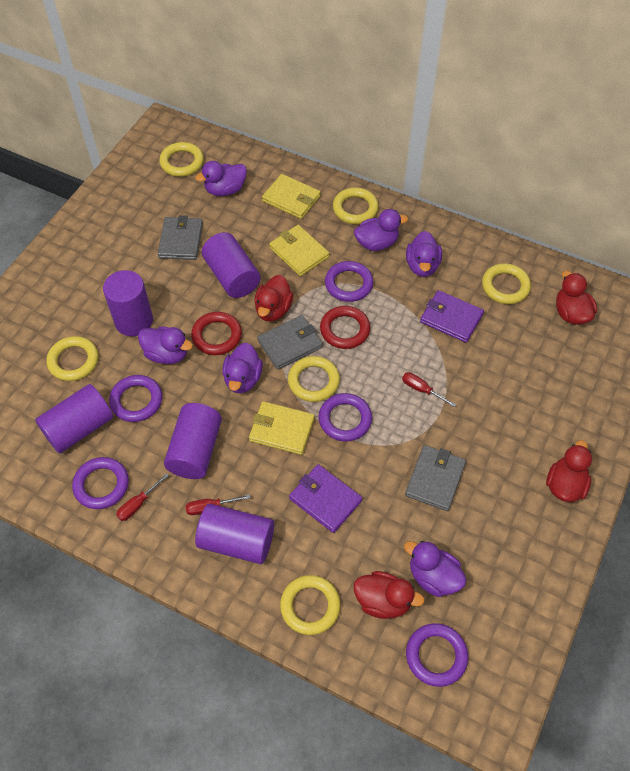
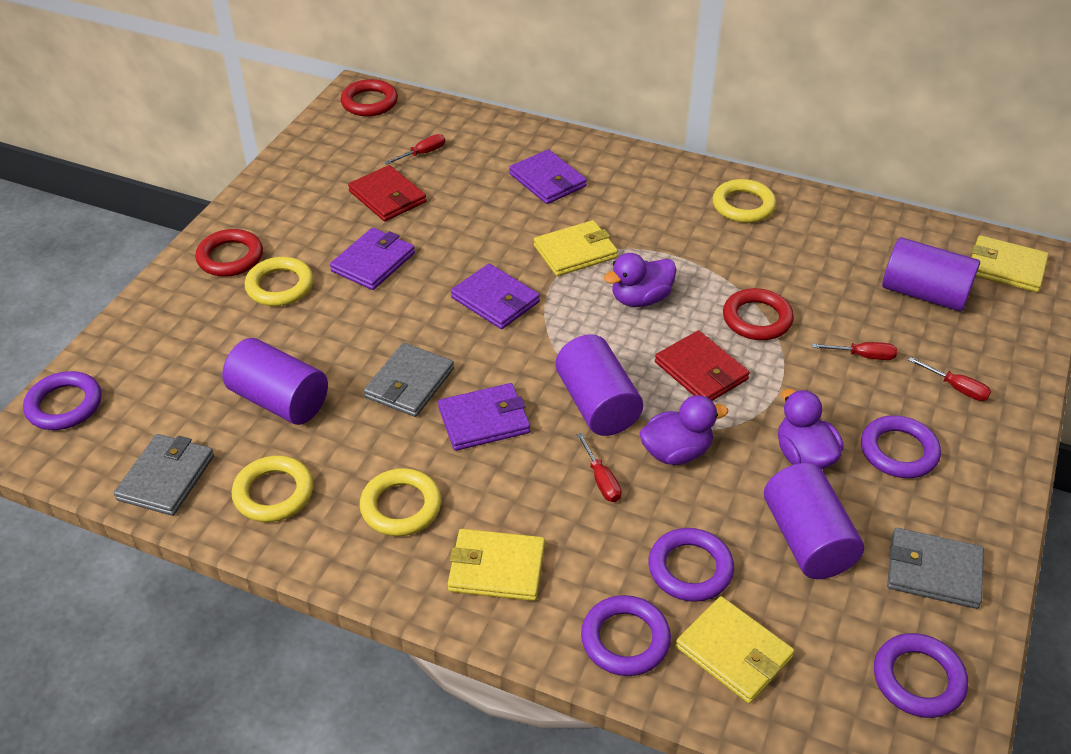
purple cylinder: 5 -> 4
purple duck: 6 -> 3
purple wallet: 2 -> 4
red duck: 4 -> 0
red ring: 2 -> 3
red screwdriver: 3 -> 4
red wallet: 0 -> 2
yellow ring: 6 -> 4
yellow wallet: 3 -> 4

